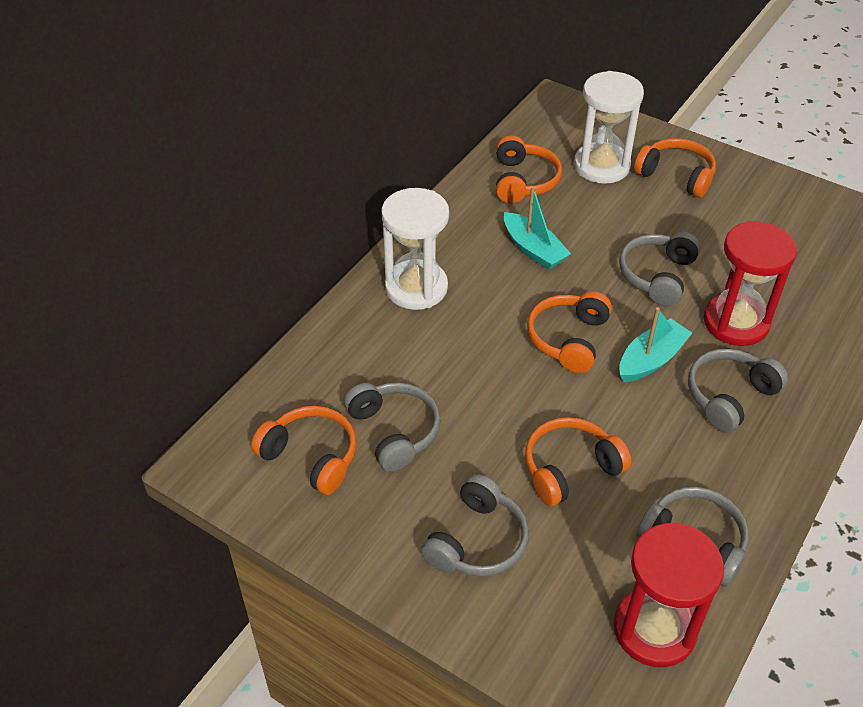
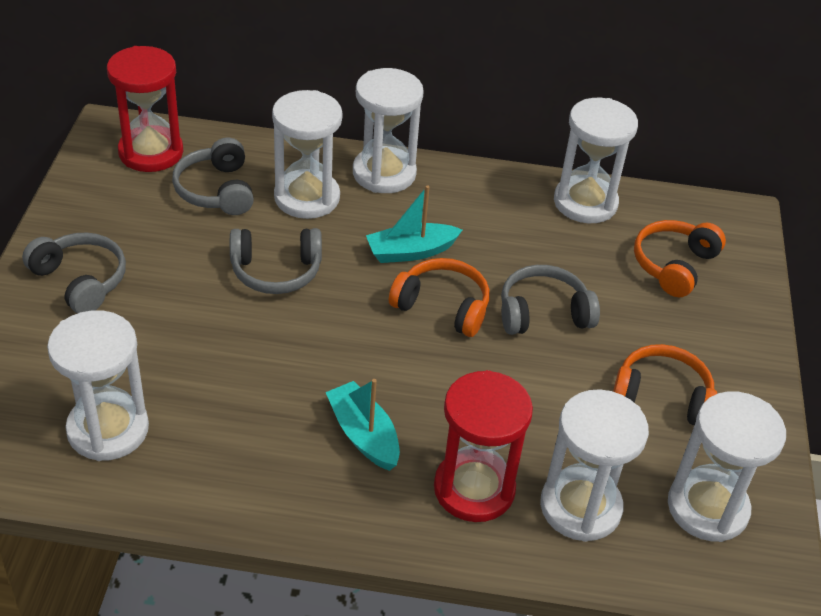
grey headphones: 5 -> 4
orange headphones: 5 -> 3
white hourglass: 2 -> 6

